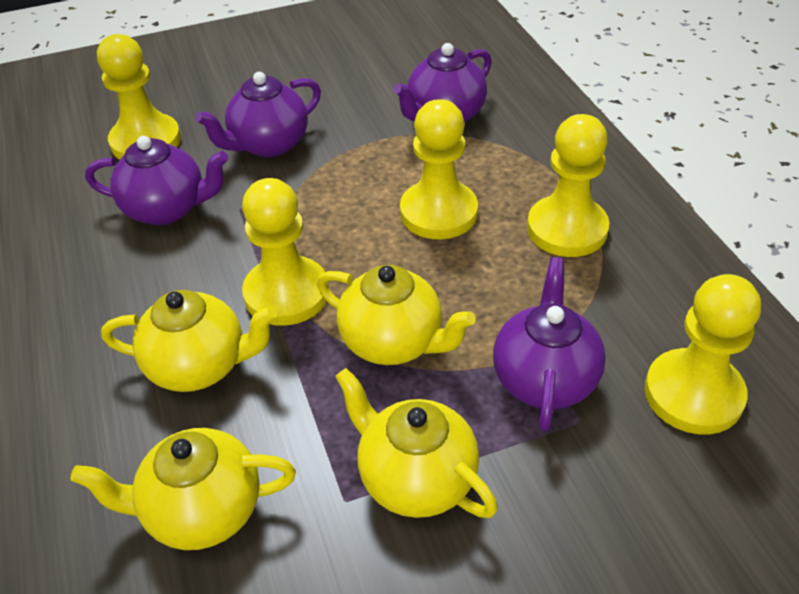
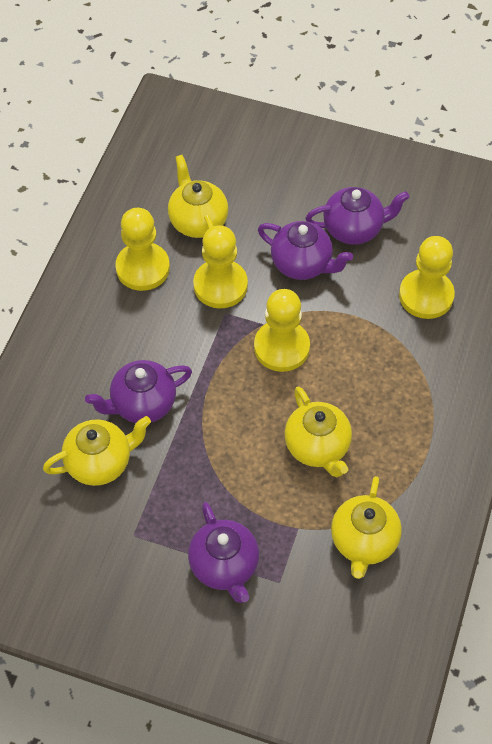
yellow pawn: 5 -> 4

